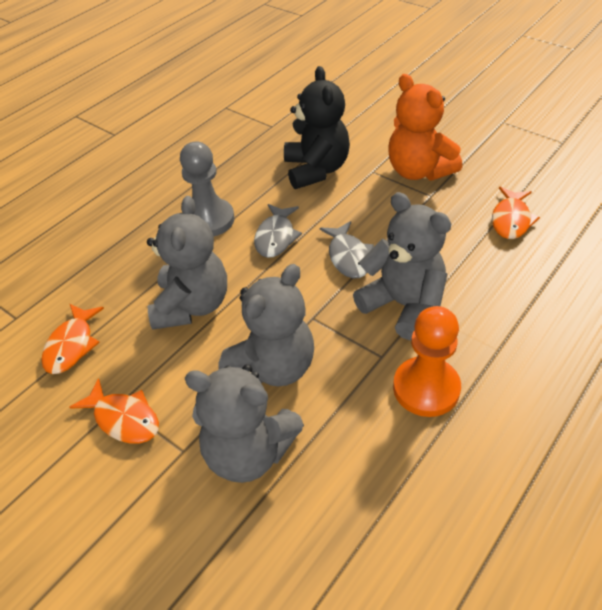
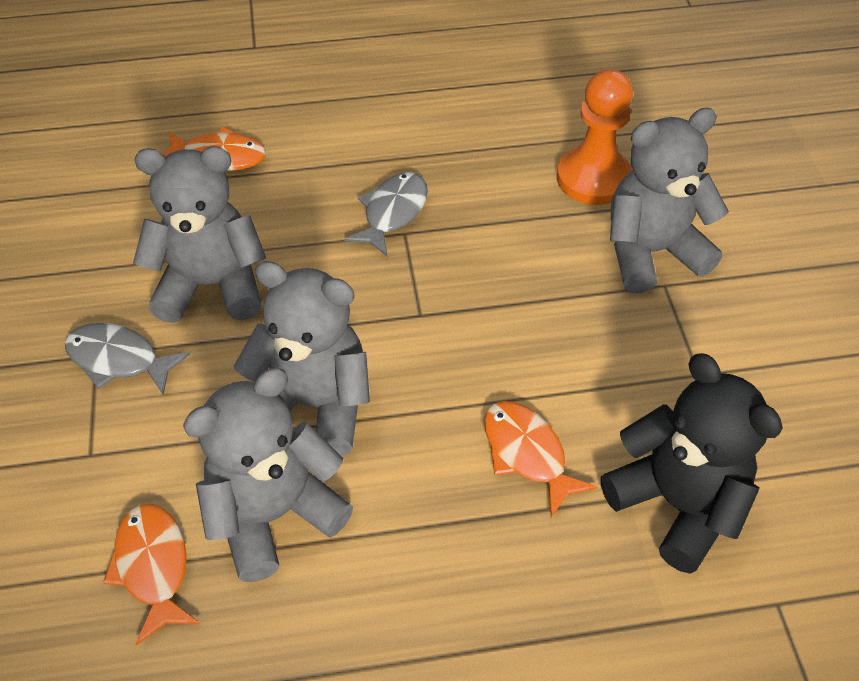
grey pawn: 1 -> 0
orange teddy bear: 1 -> 0

